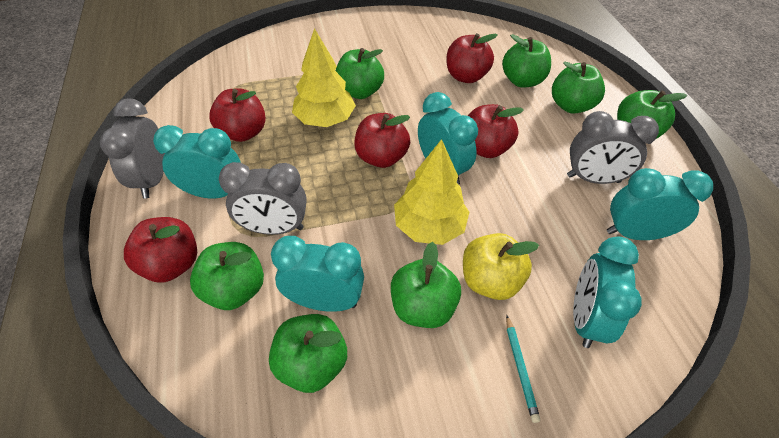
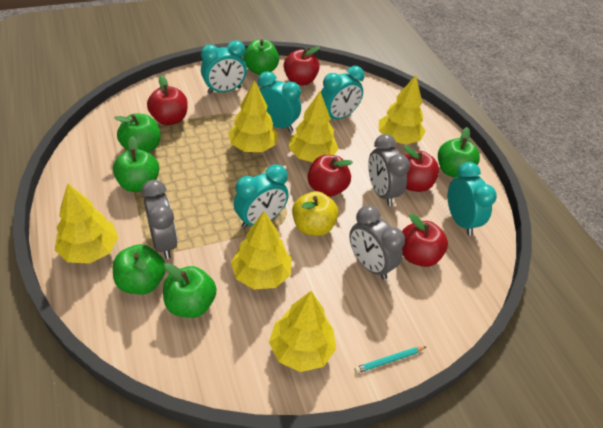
green apple: 7 -> 6
yellow tree: 2 -> 6

